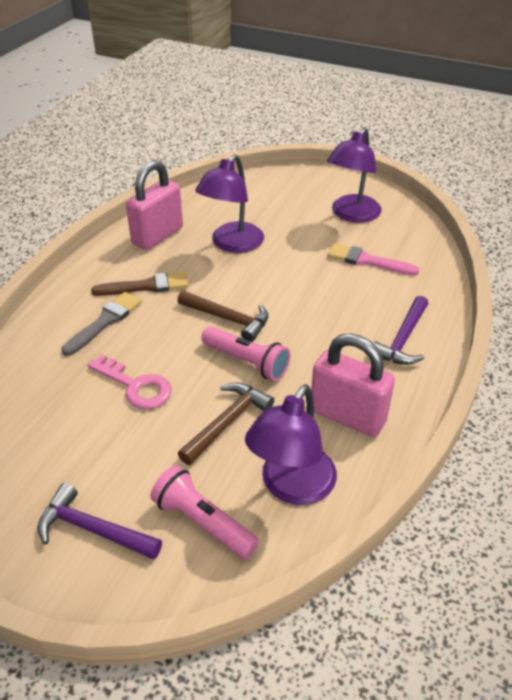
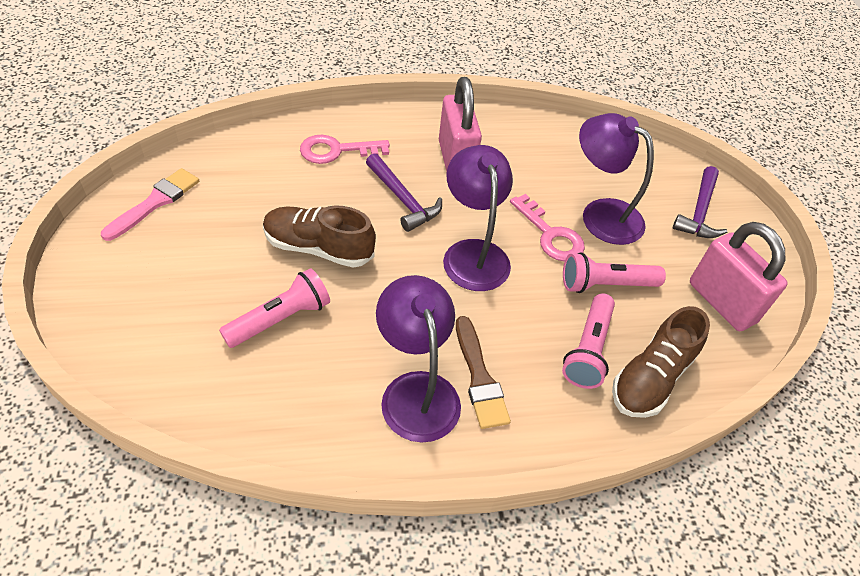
brown hammer: 2 -> 0
brown shoe: 0 -> 2
grey brush: 1 -> 0
pink flashlight: 2 -> 3
pink key: 1 -> 2

